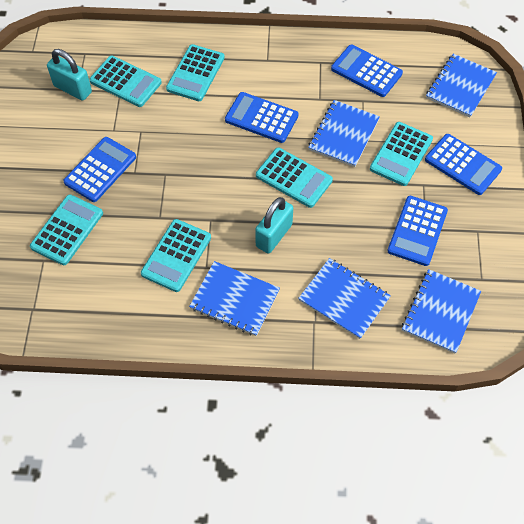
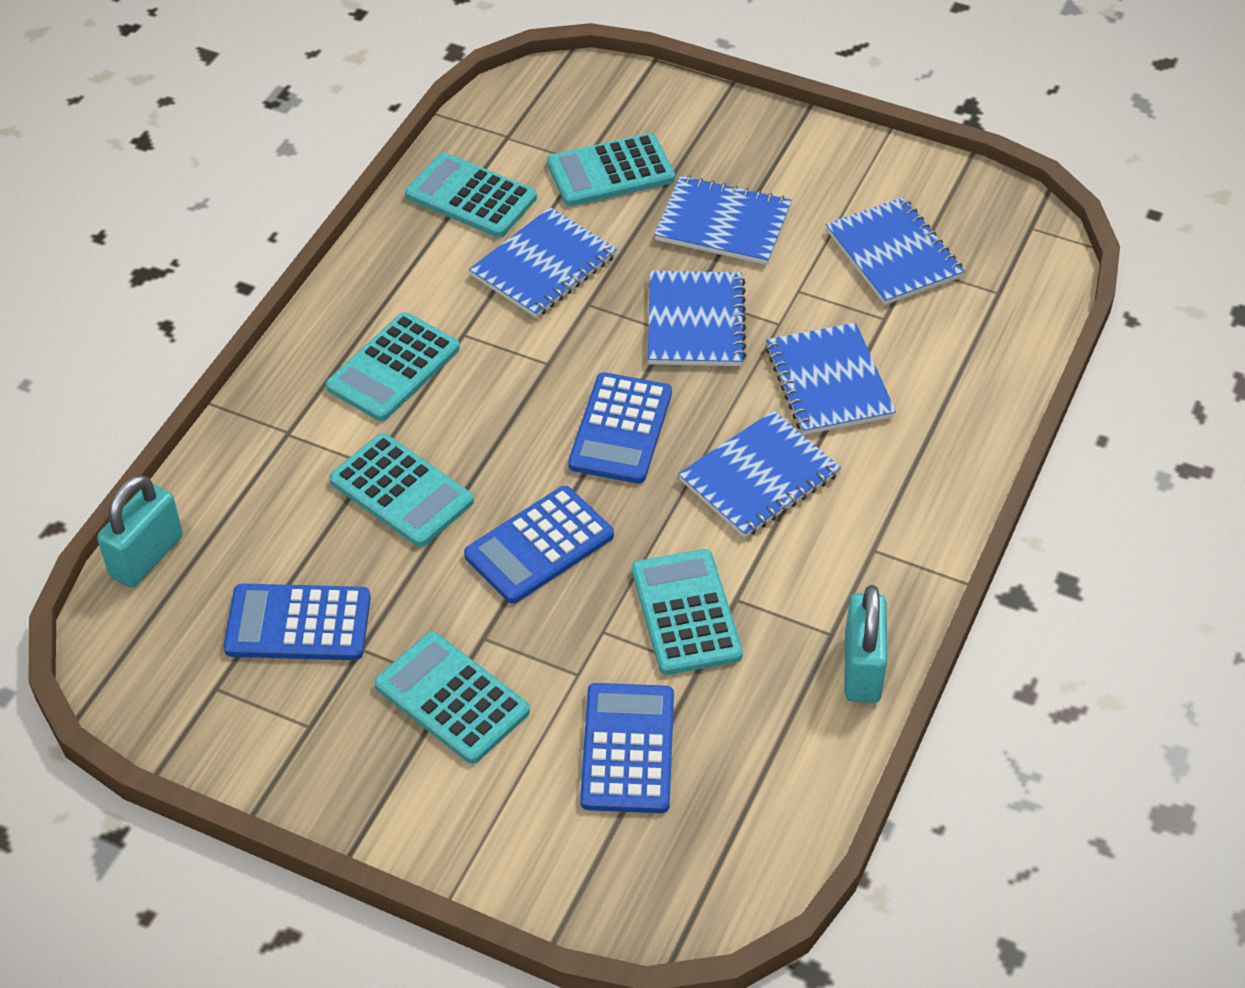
blue calculator: 5 -> 4
blue notebook: 5 -> 6

